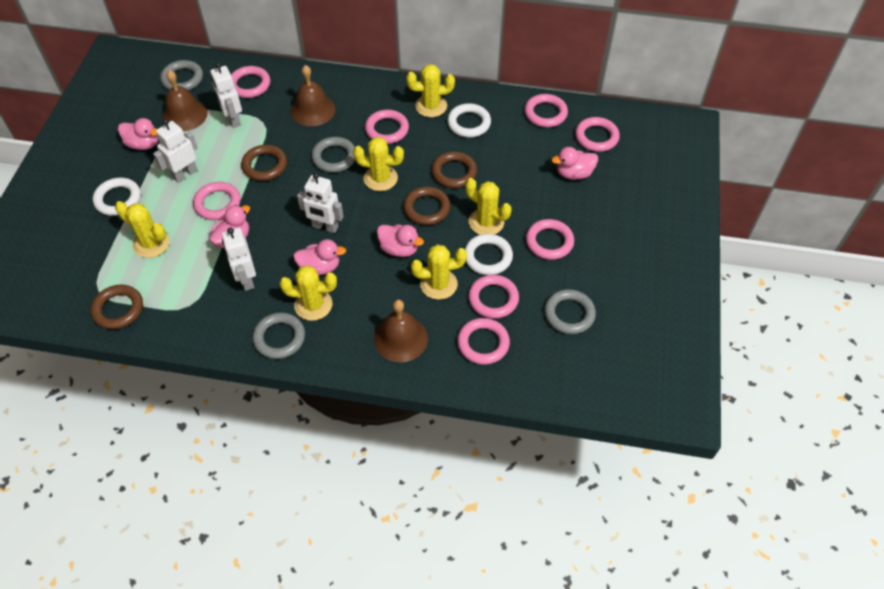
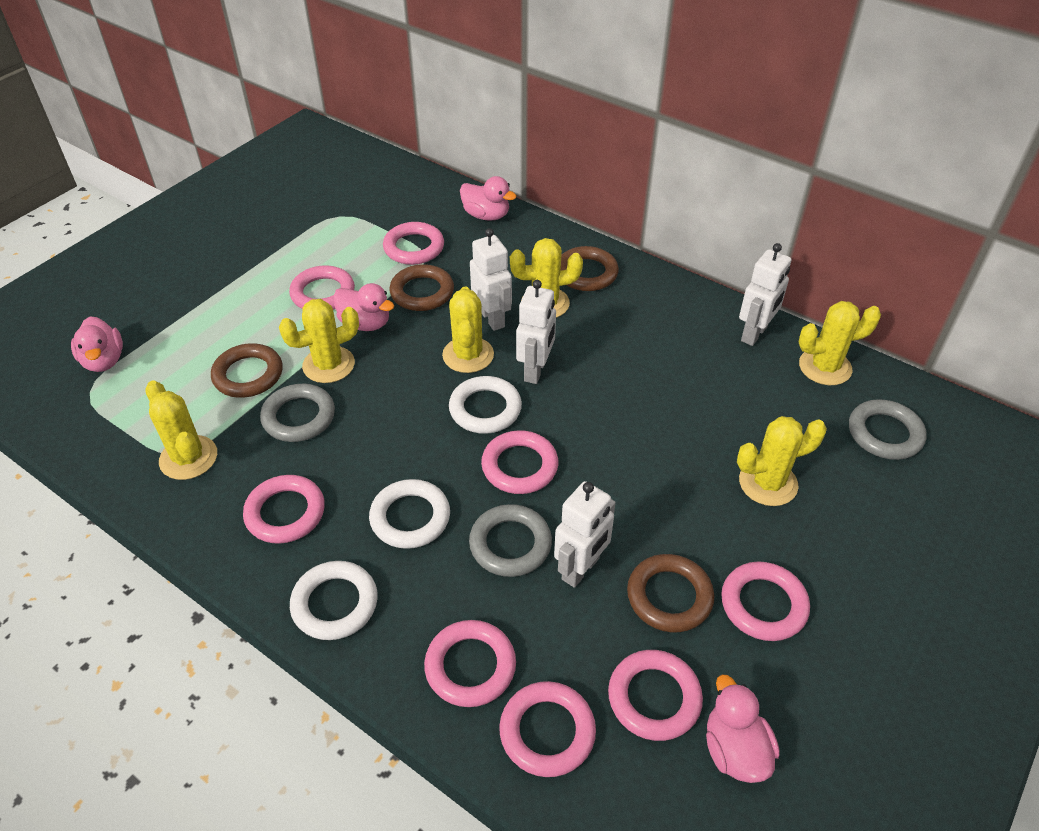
brown bell: 3 -> 0
grey ring: 4 -> 3
pink duck: 5 -> 4

